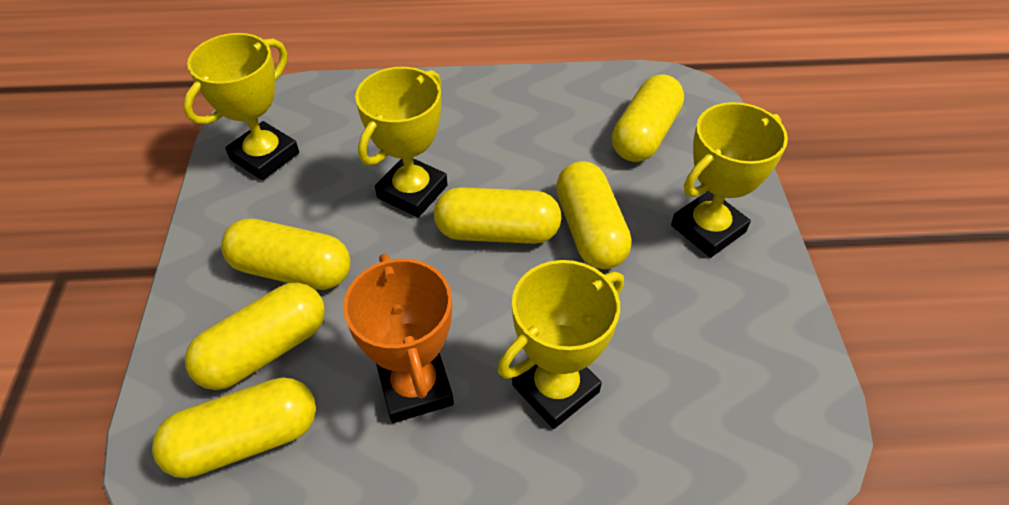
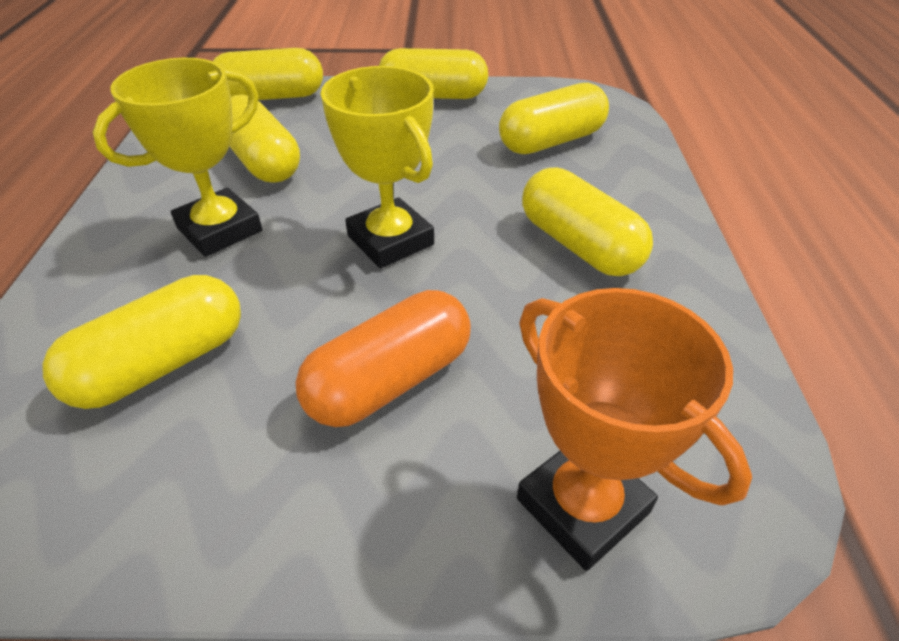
orange capsule: 0 -> 1
yellow trophy: 4 -> 2

